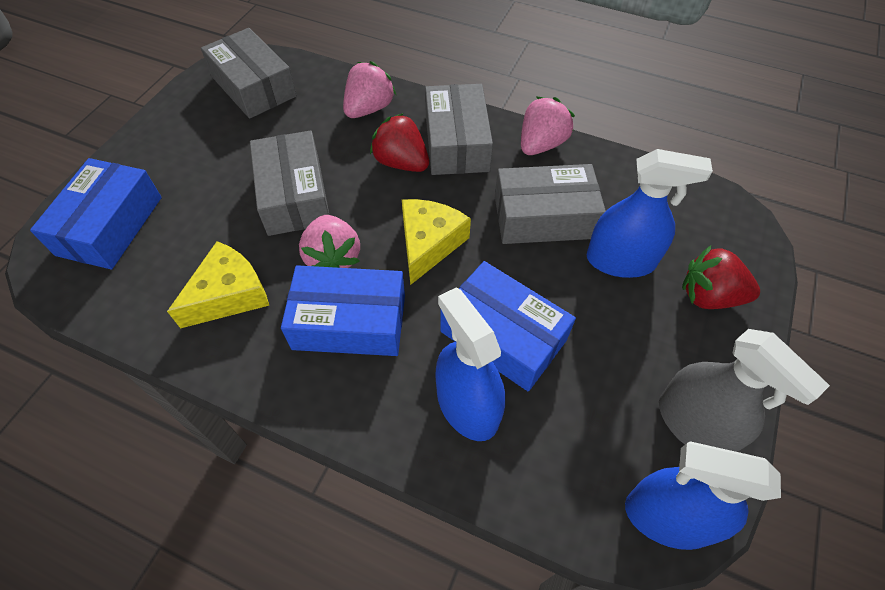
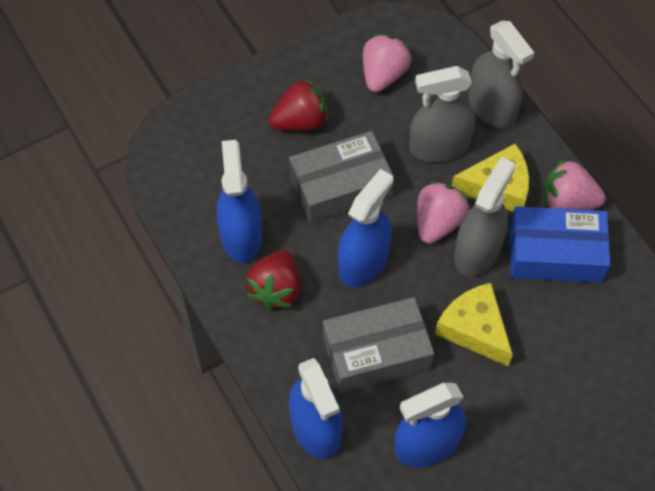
blue box: 3 -> 1
blue spray bottle: 3 -> 4
grey box: 4 -> 2
grey spray bottle: 1 -> 3

